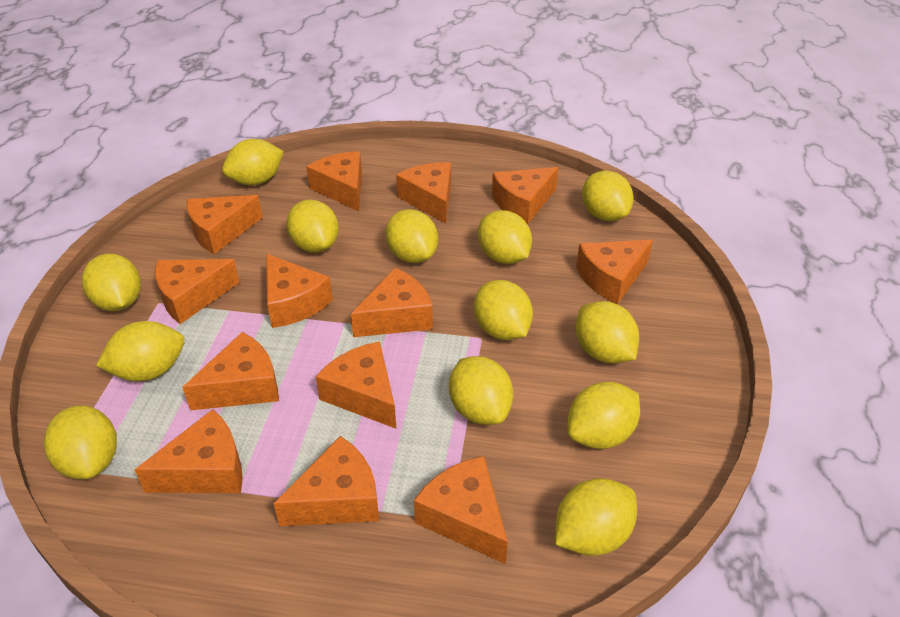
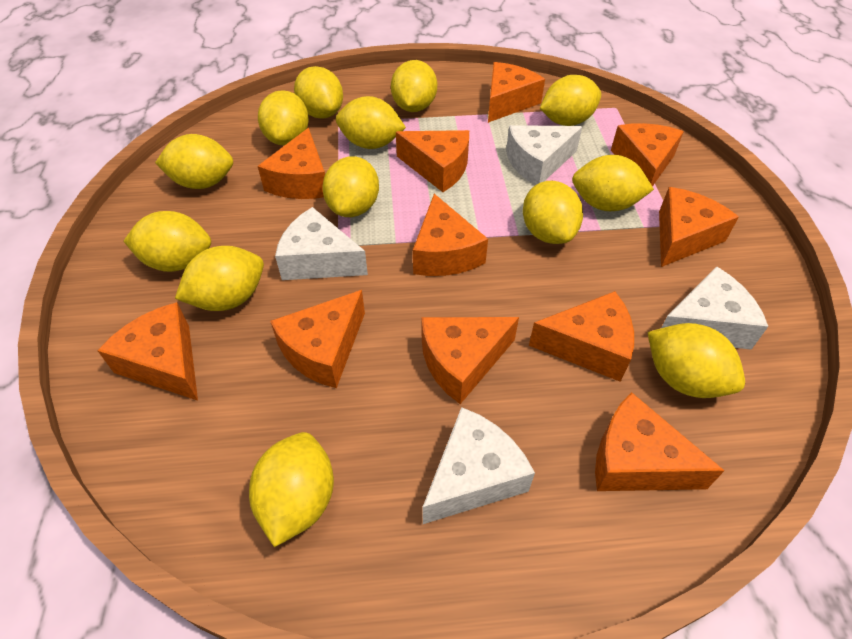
orange cheese: 13 -> 11
white cheese: 0 -> 4

